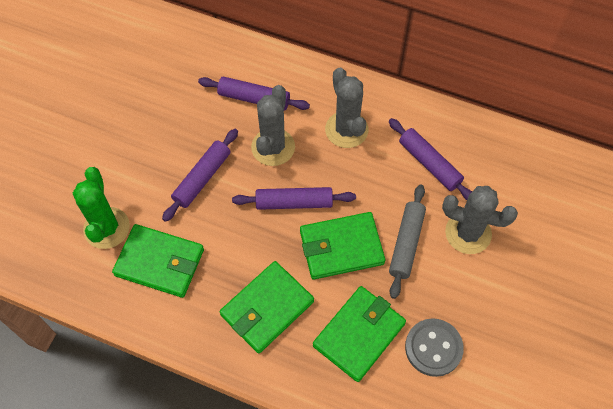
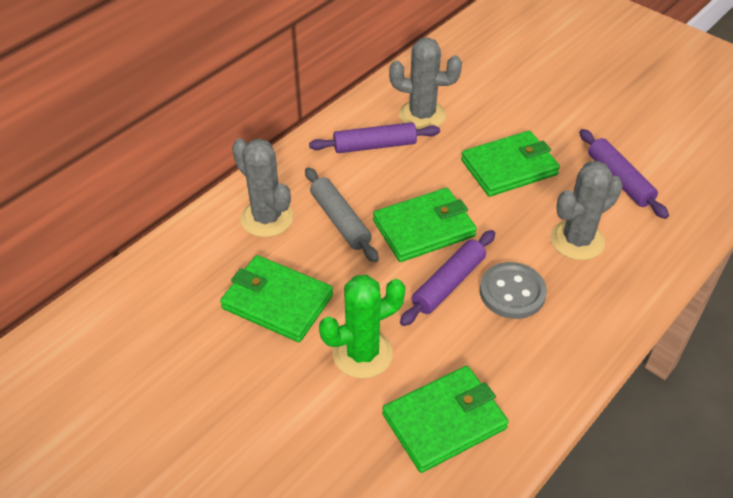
purple rolling pin: 4 -> 3

